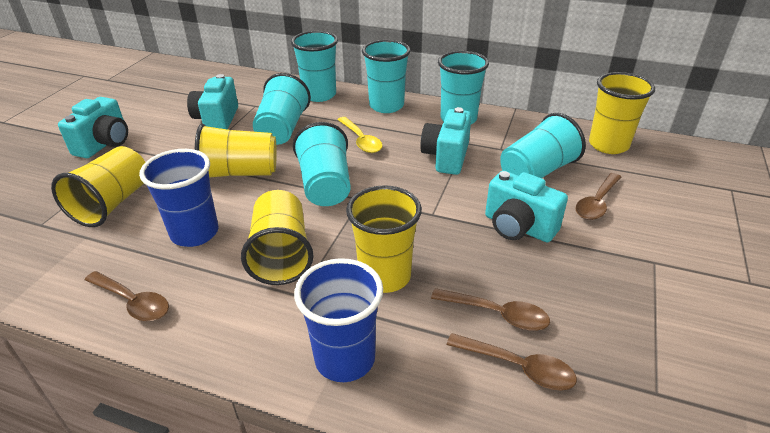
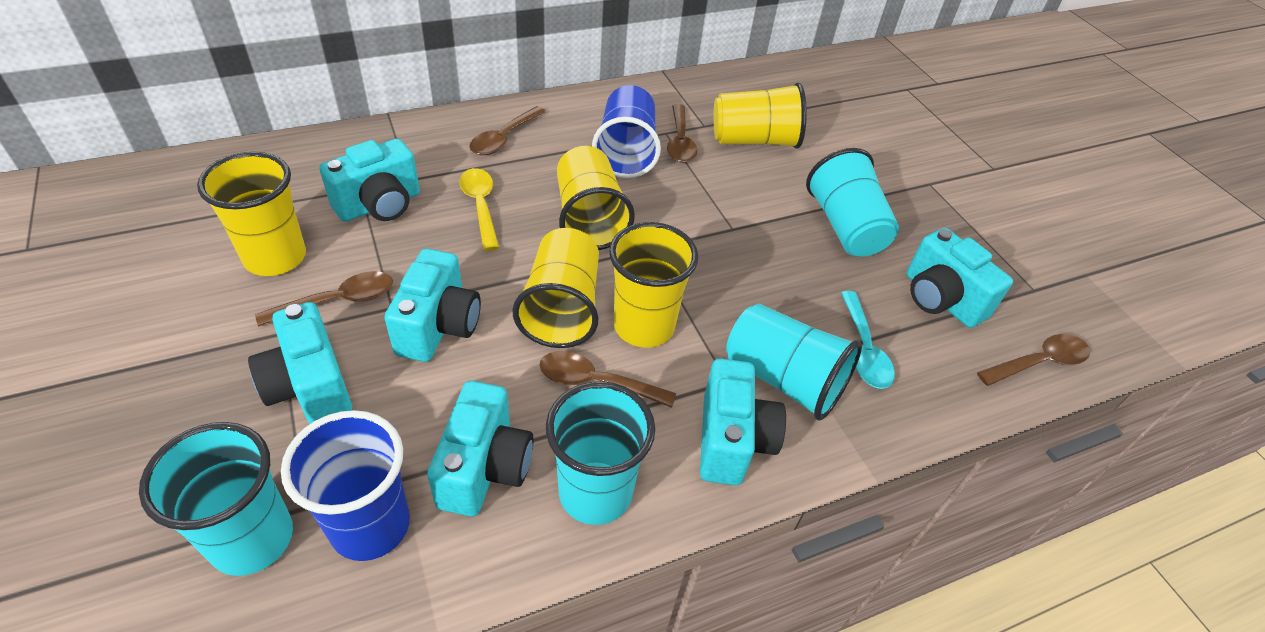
brown spoon: 4 -> 5
turquoise camera: 4 -> 6
turquoise cup: 6 -> 4
turquoise spoon: 0 -> 1

